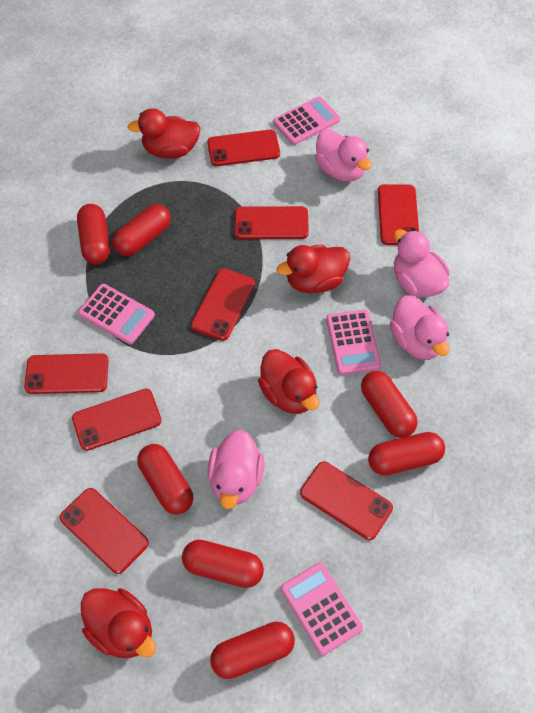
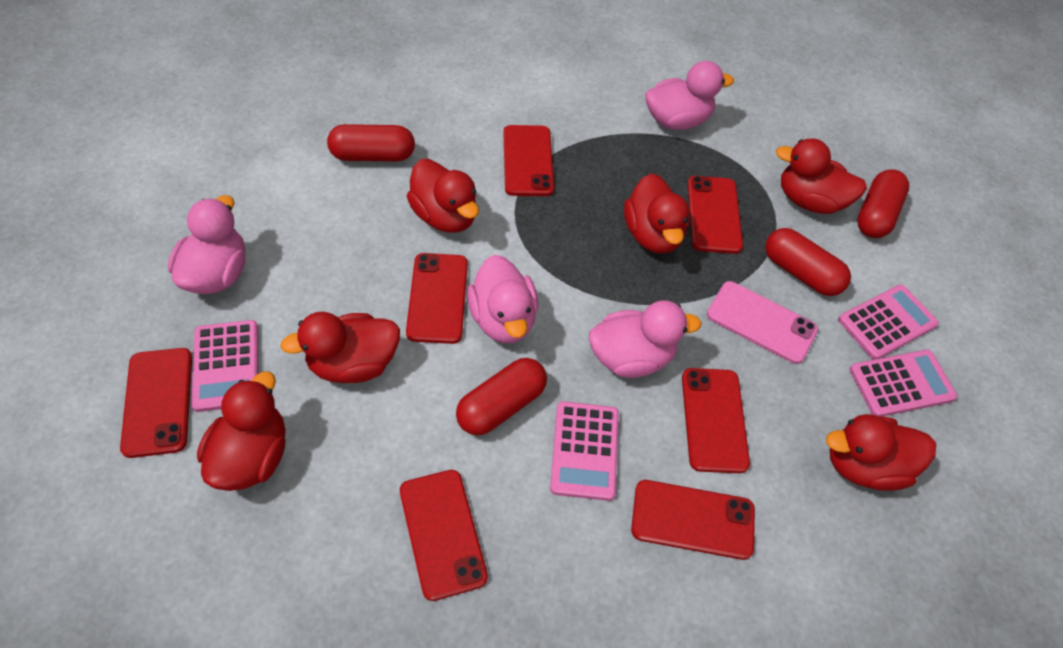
pink phone: 0 -> 1
red capsule: 7 -> 4
red duck: 4 -> 6
red phone: 8 -> 7

